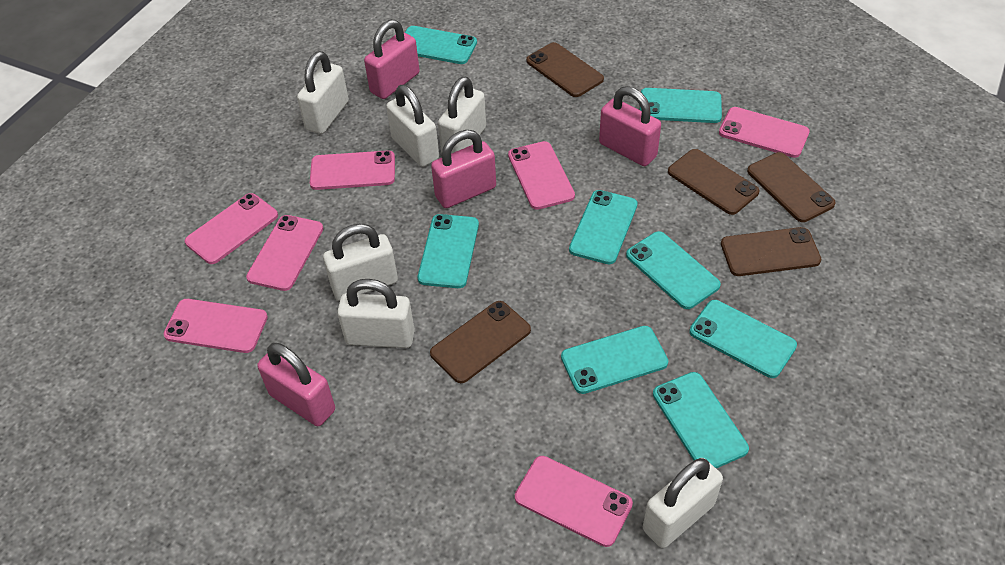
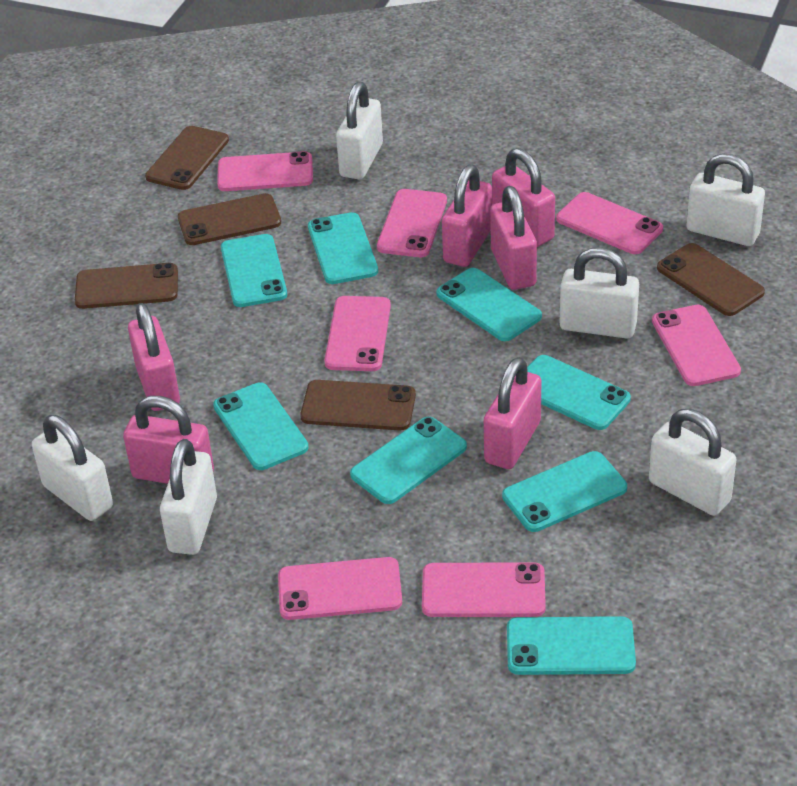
pink padlock: 4 -> 6

